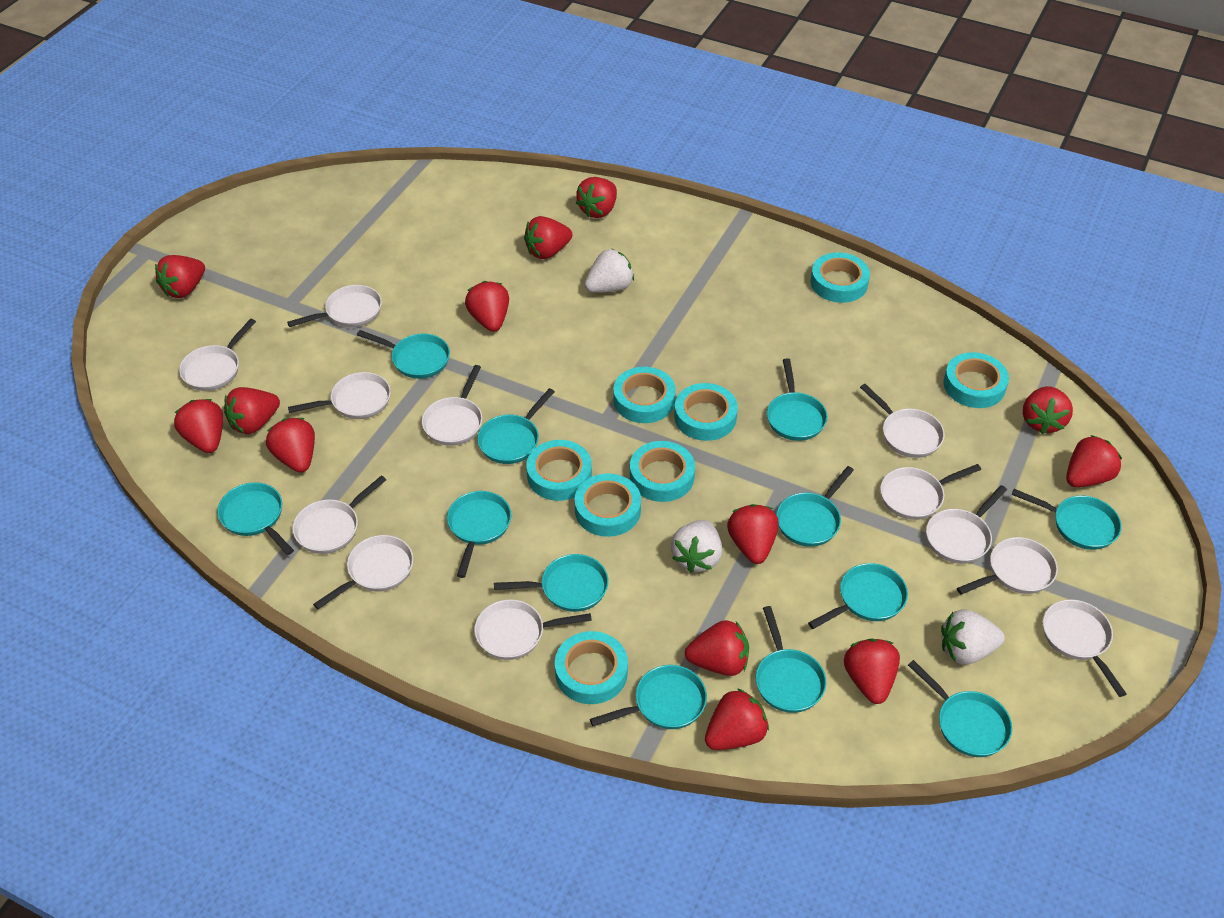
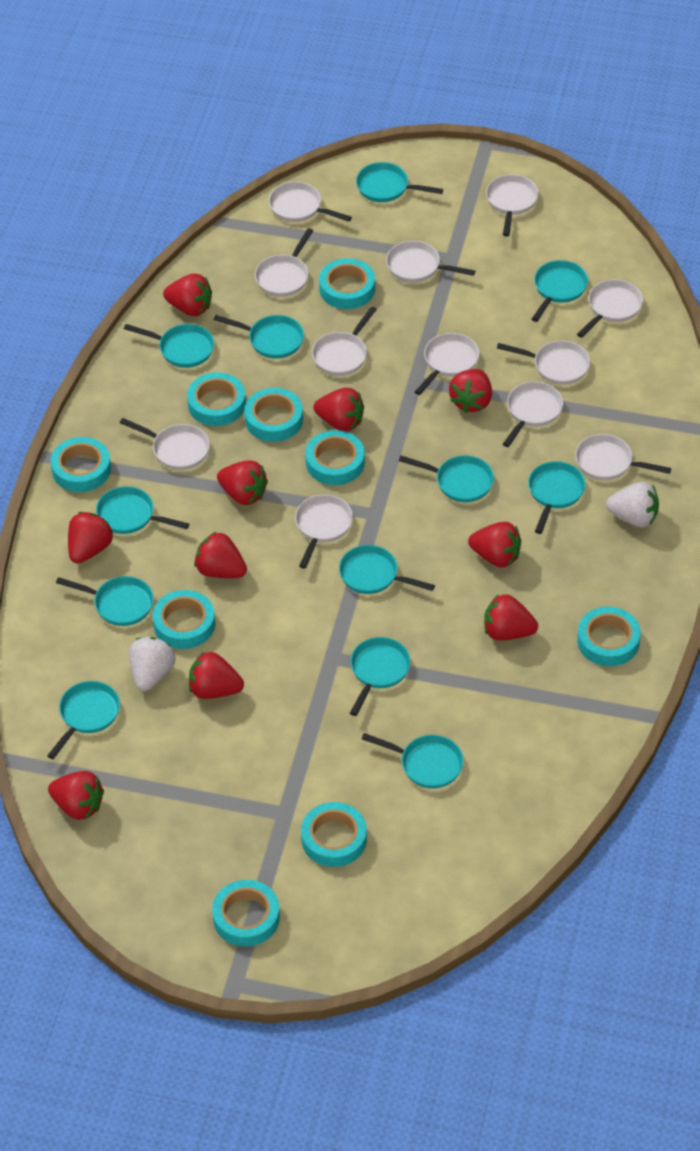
red strawberry: 13 -> 10
turquoise tape: 8 -> 9
white strawberry: 3 -> 2

